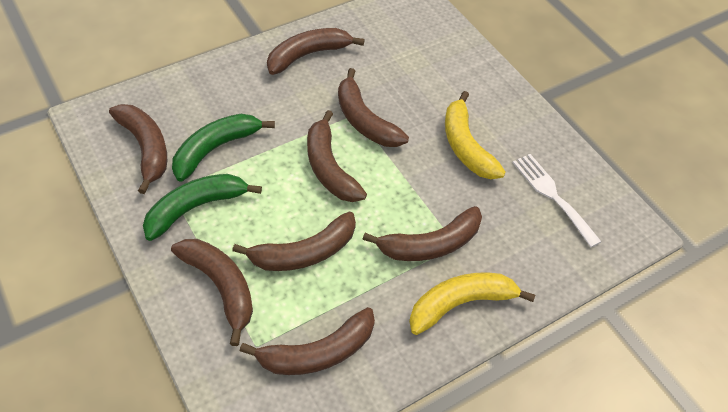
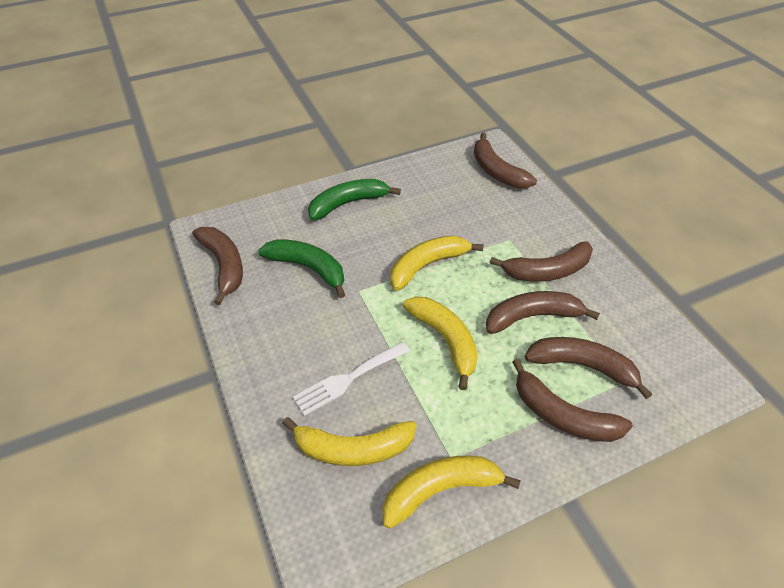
brown banana: 8 -> 6
yellow banana: 2 -> 4

